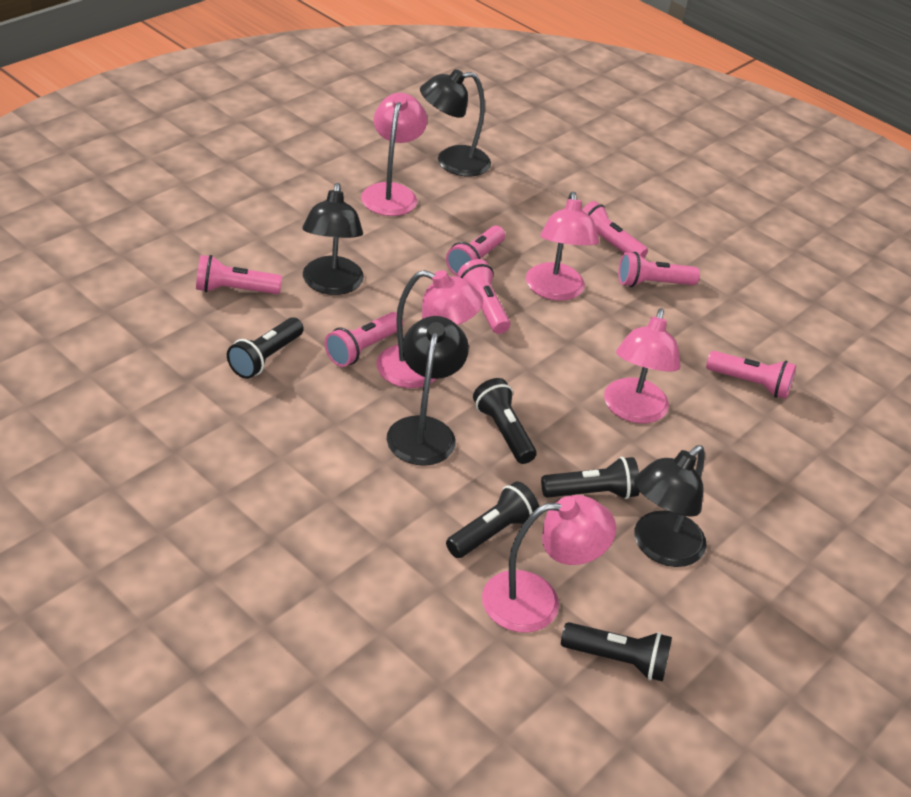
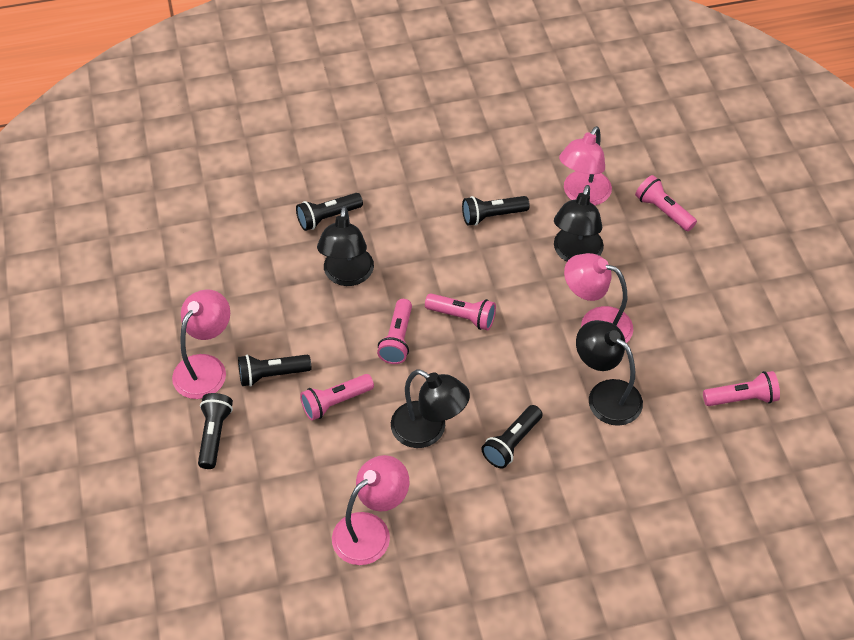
pink flashlight: 7 -> 5
pink lamp: 5 -> 4

